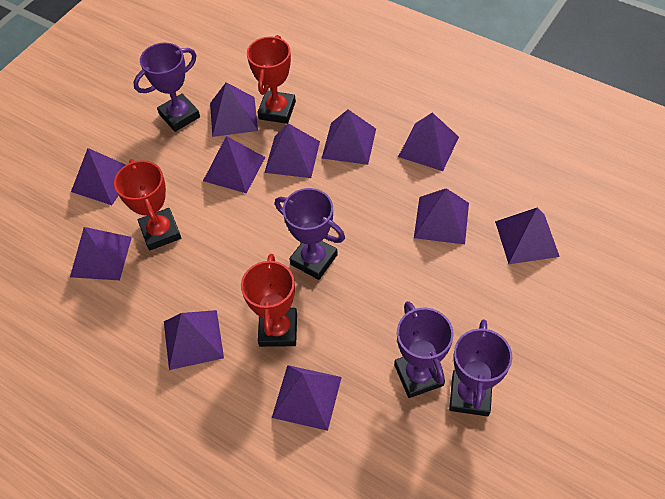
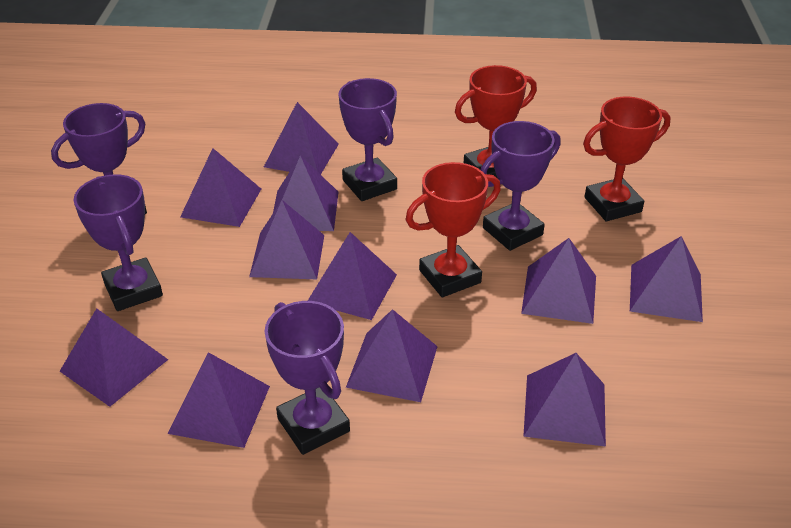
purple trophy: 4 -> 5

